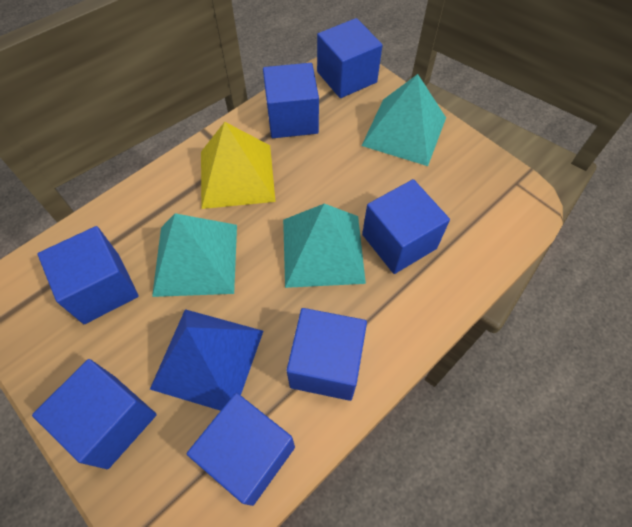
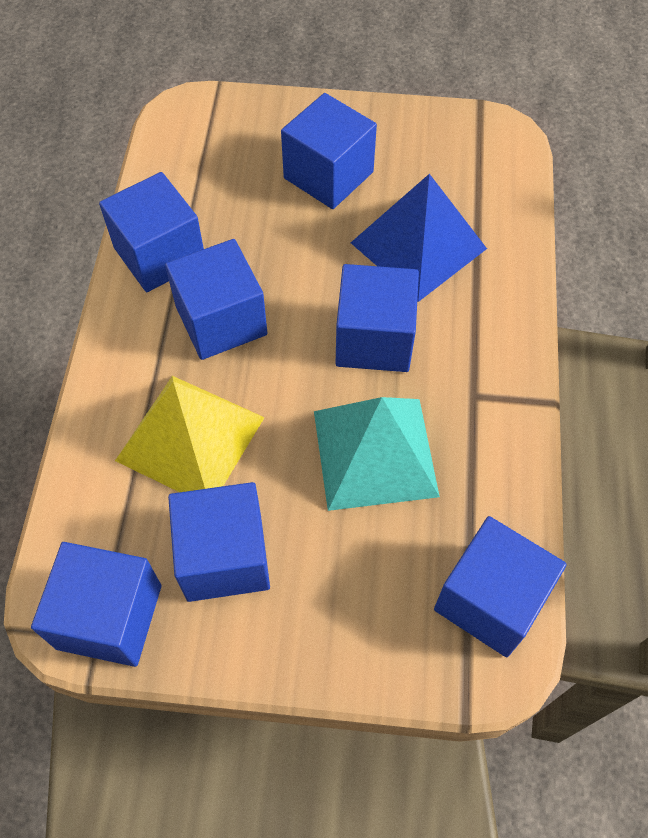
turquoise pyramid: 3 -> 1

